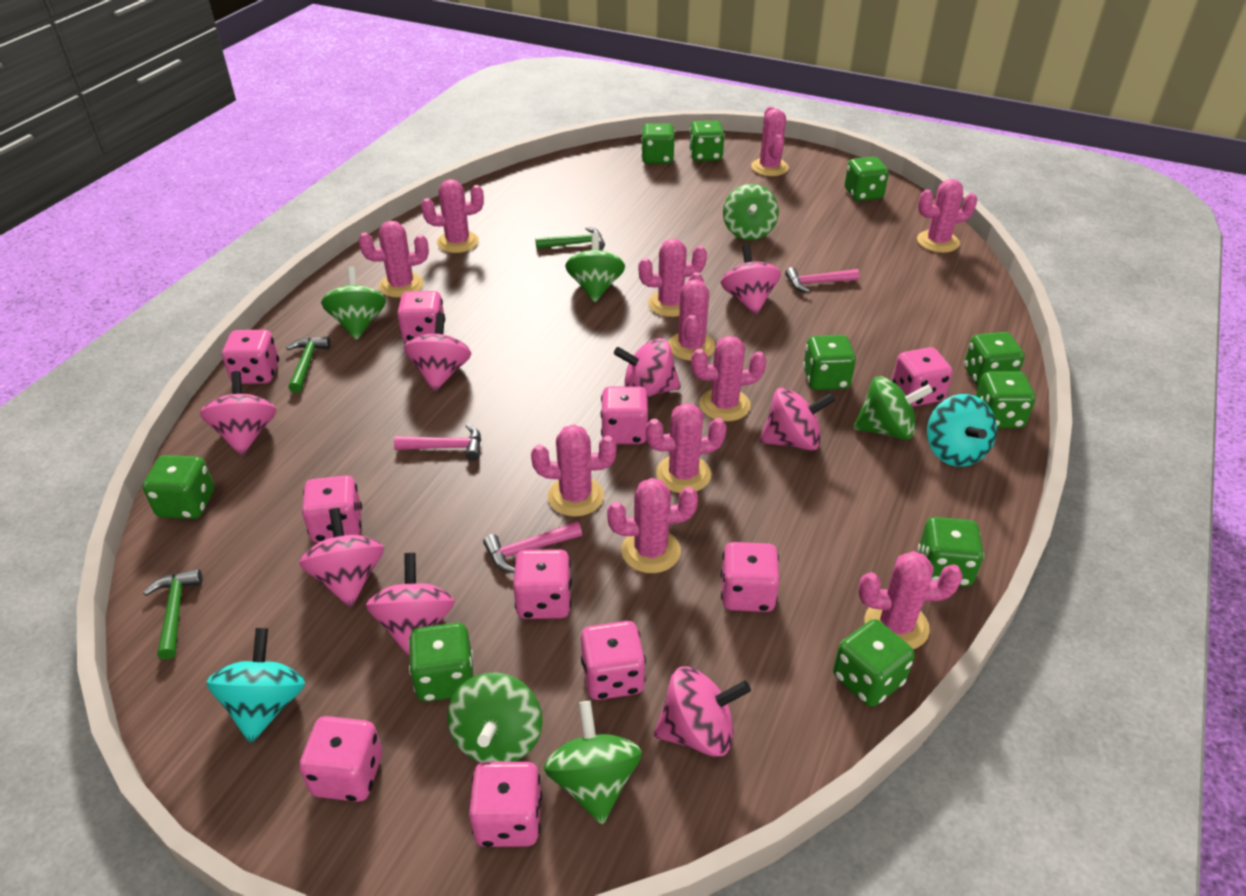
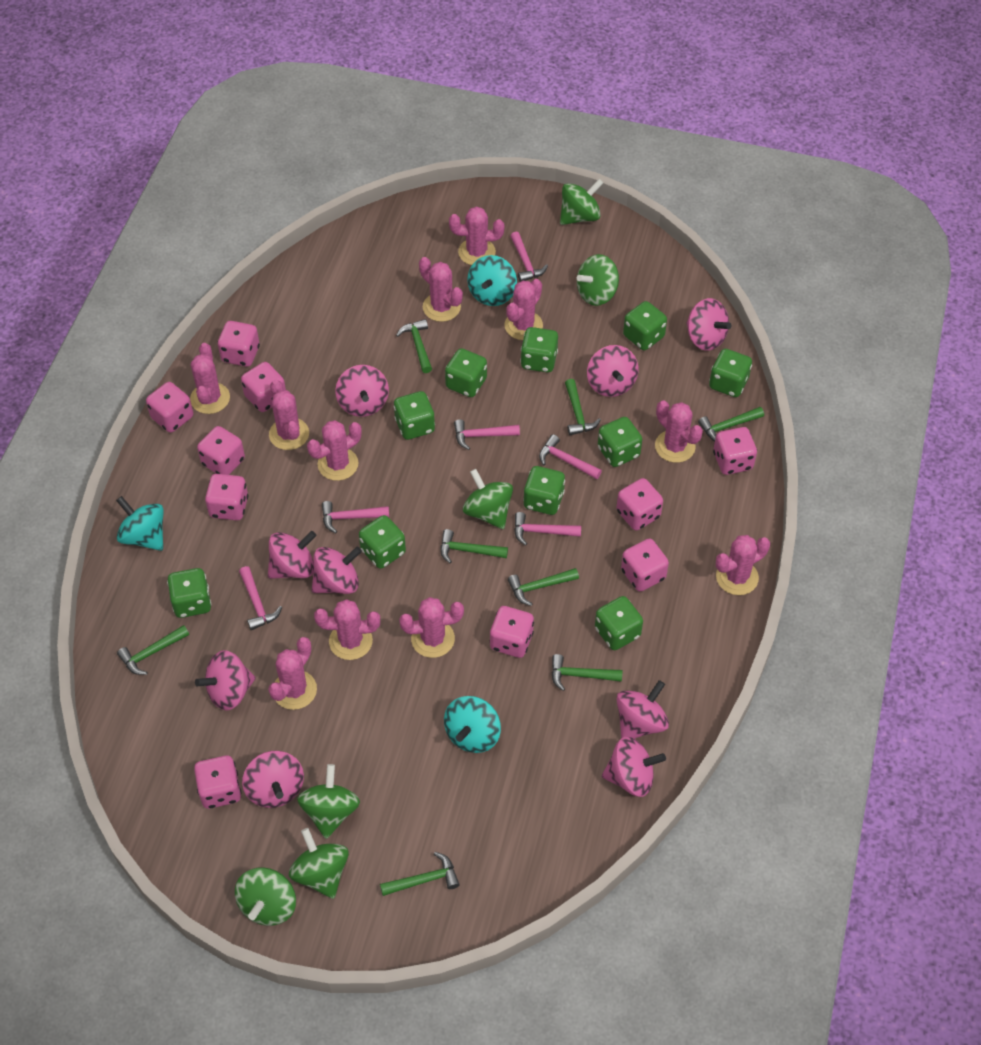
green hammer: 3 -> 8
pink hammer: 3 -> 6
pink spinning top: 8 -> 9
turquoise spinning top: 2 -> 3

